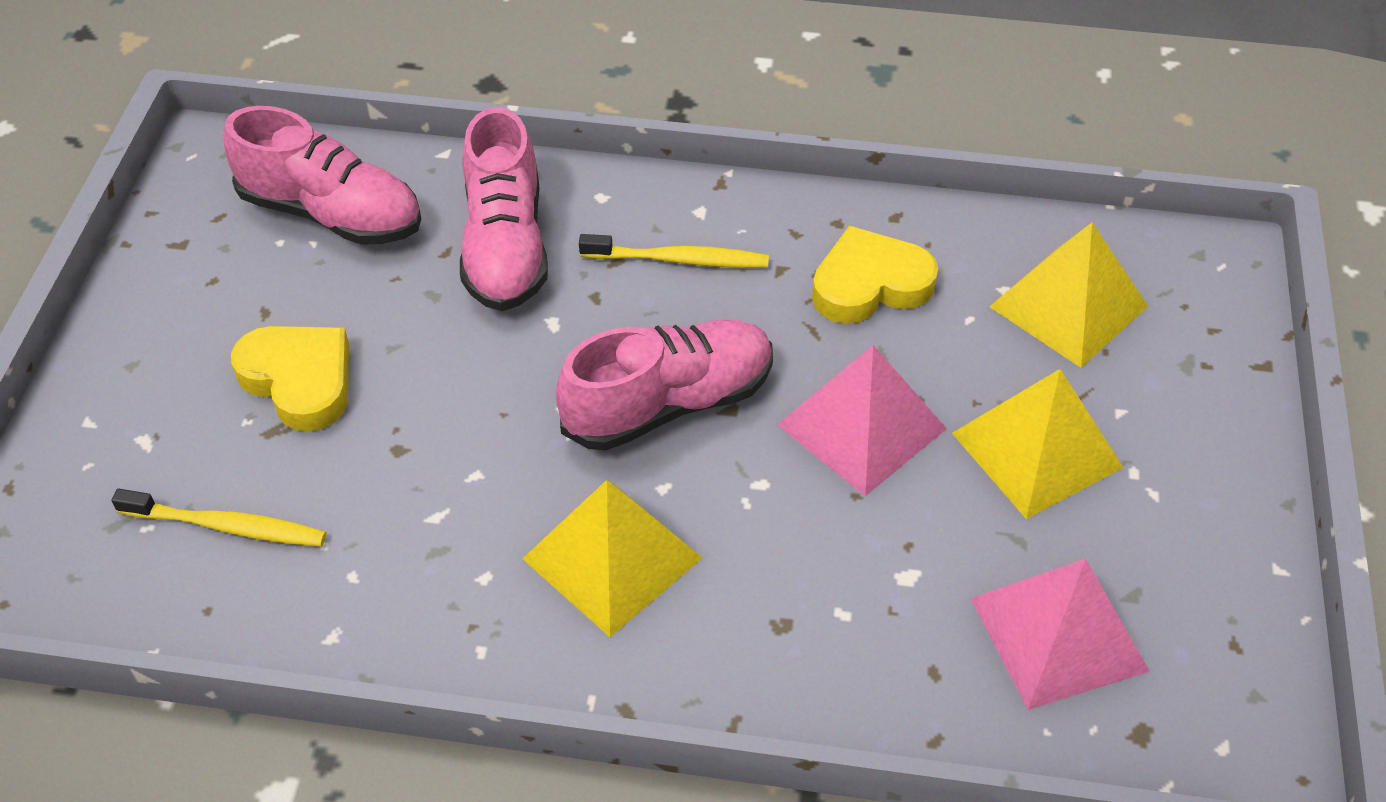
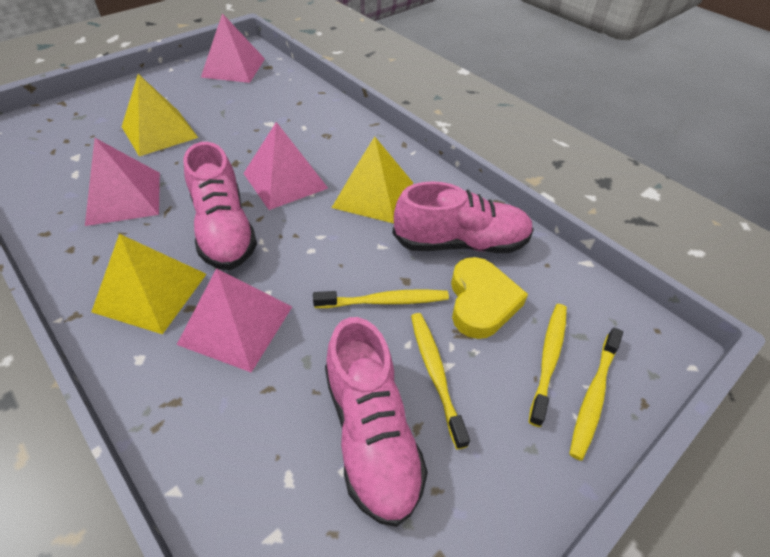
pink pyramid: 2 -> 4
yellow heart: 2 -> 1
yellow toothbrush: 2 -> 4

